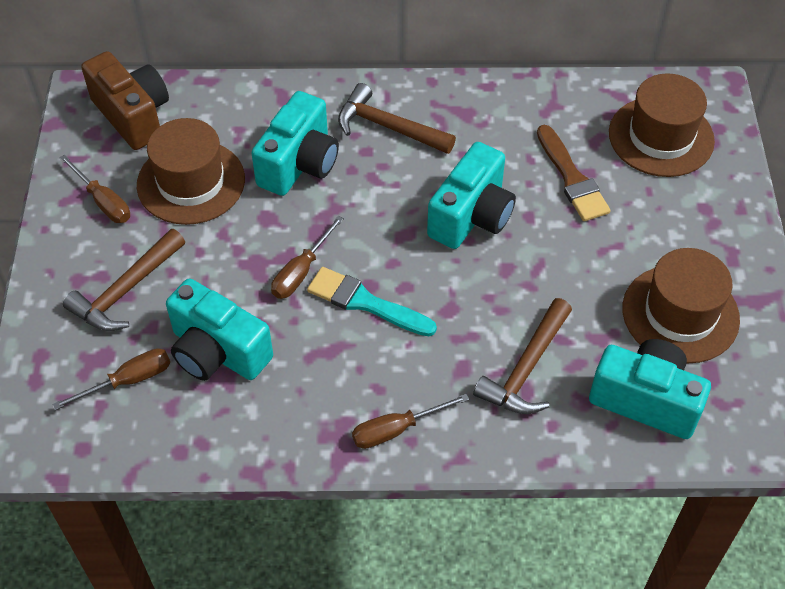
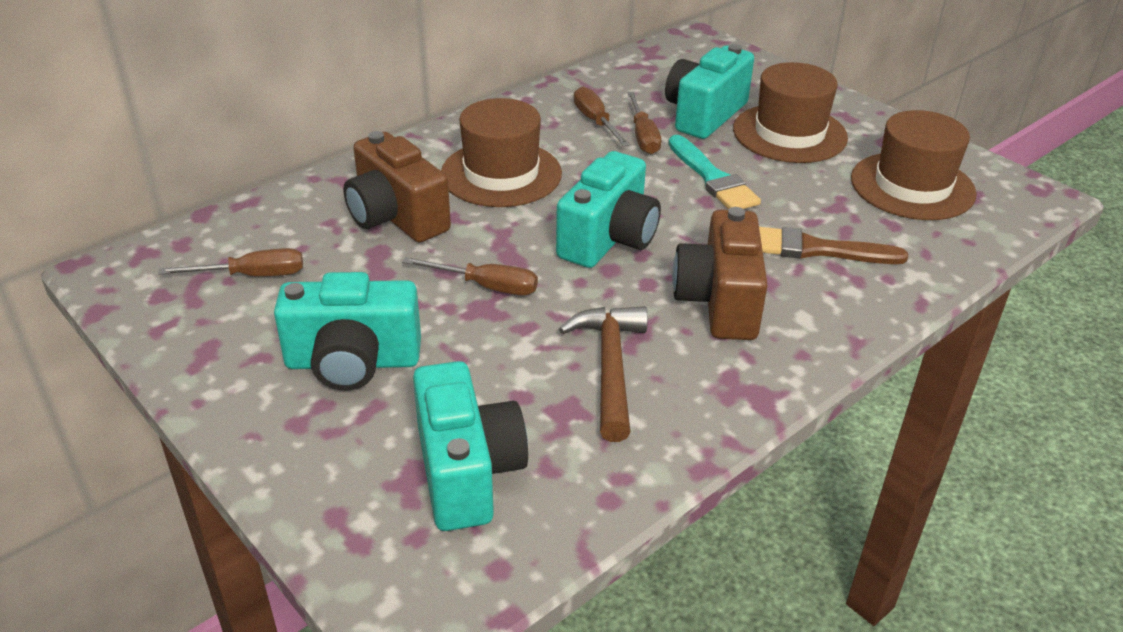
brown camera: 1 -> 2
brown hammer: 3 -> 1

